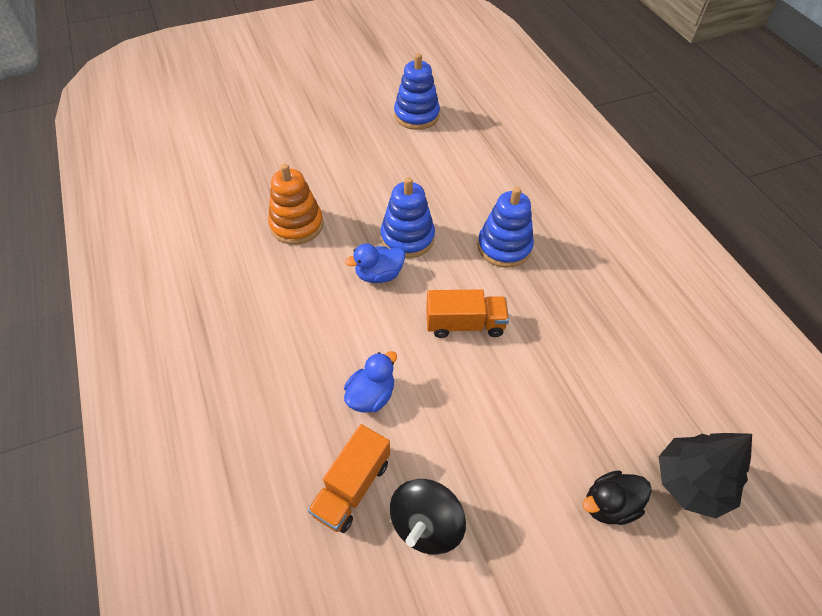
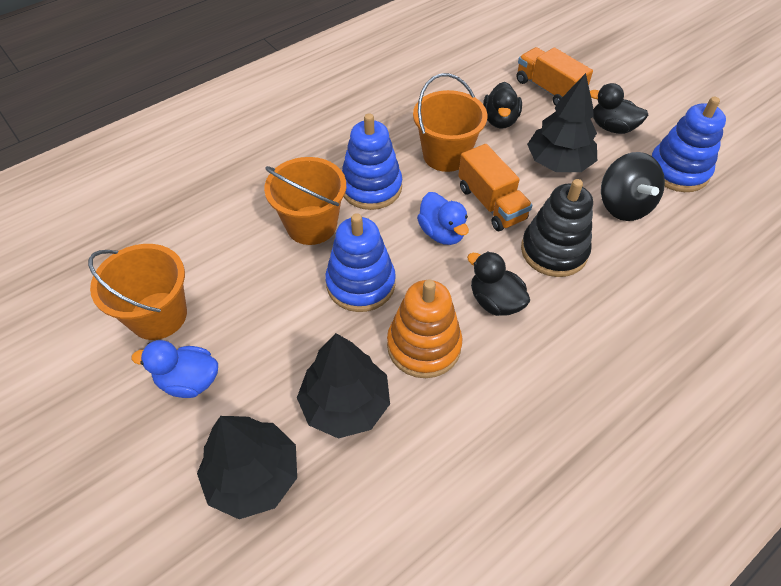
black duck: 1 -> 3
black stacking toy: 0 -> 1
black tree: 1 -> 3
orange bucket: 0 -> 3

